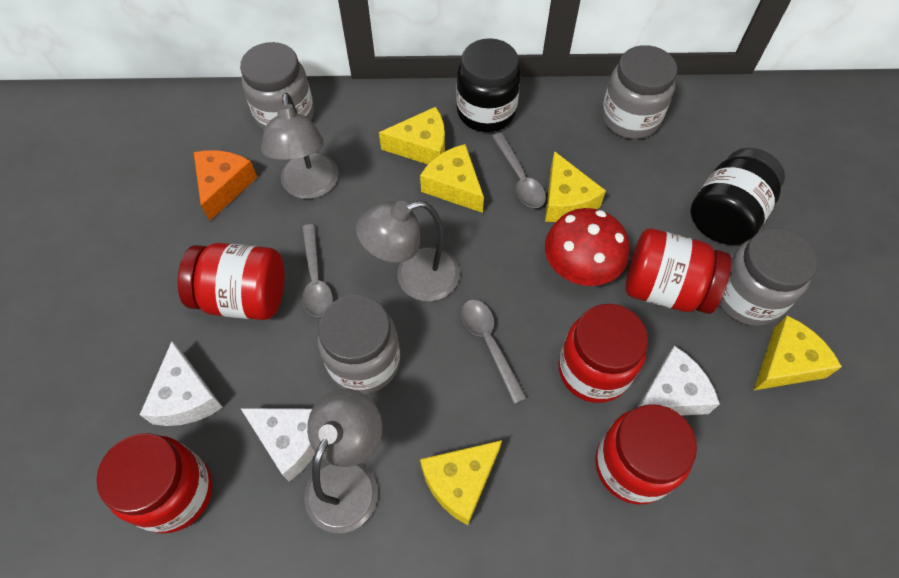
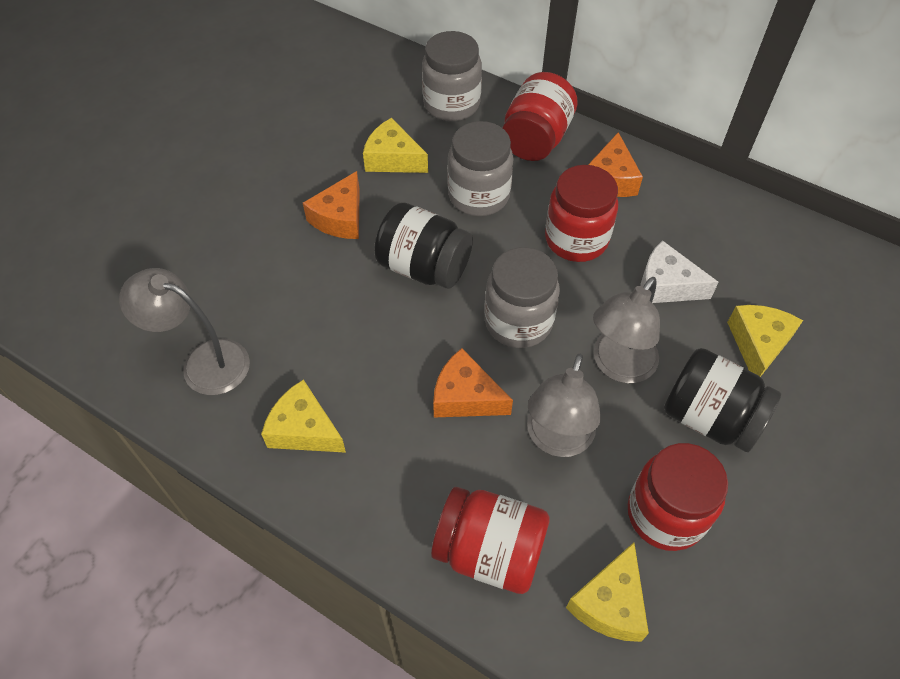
grey jar: 4 -> 3
grey spoon: 3 -> 0
orange cheese: 1 -> 3
red jar: 5 -> 4
red mushroom: 1 -> 0
white cheese: 3 -> 1
yellow cheese: 5 -> 4

